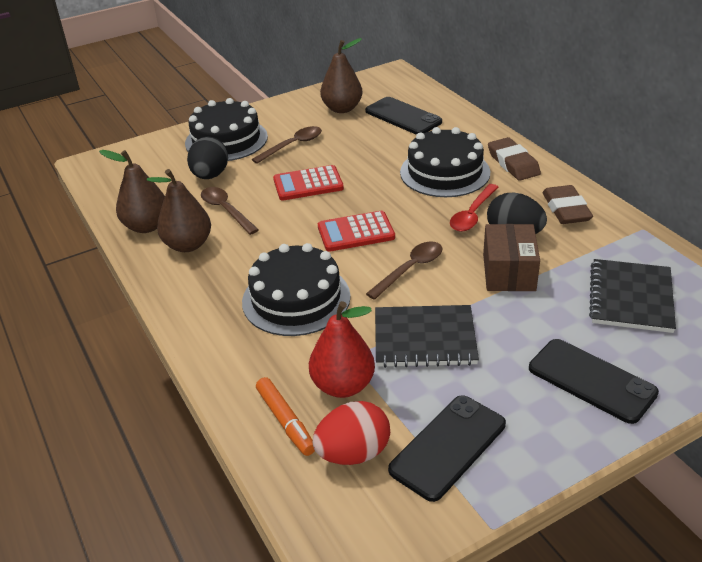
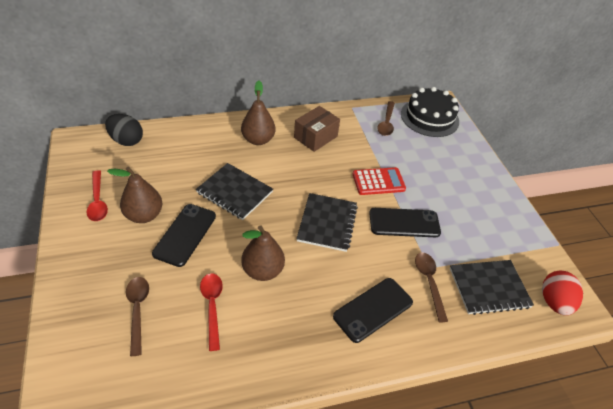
black cake: 3 -> 1
black egg: 2 -> 1
black notebook: 2 -> 3
brown eraser: 2 -> 0
orange marker: 1 -> 0
red calculator: 2 -> 1
red pear: 1 -> 0
red spoon: 1 -> 2

